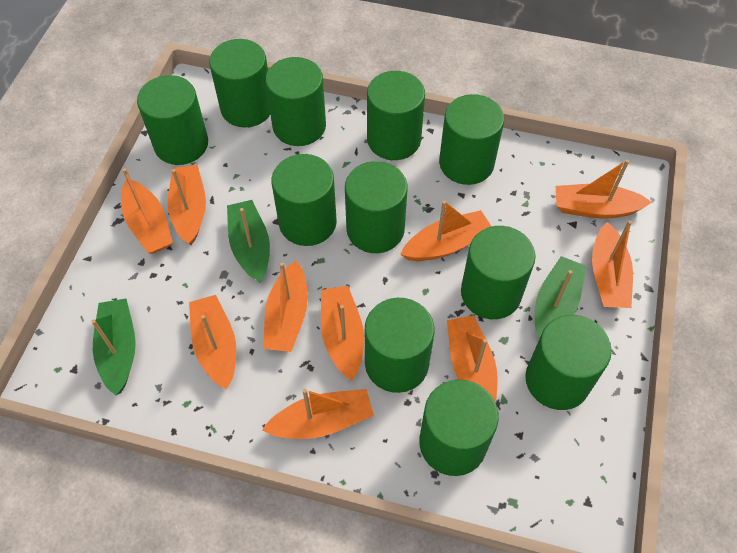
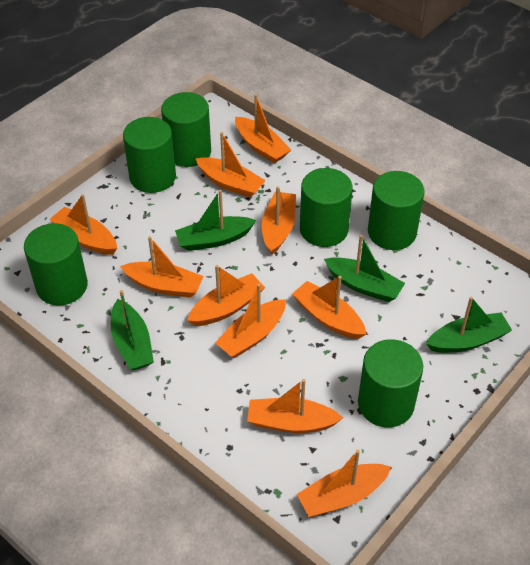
green boat: 3 -> 4
green cylinder: 11 -> 6

